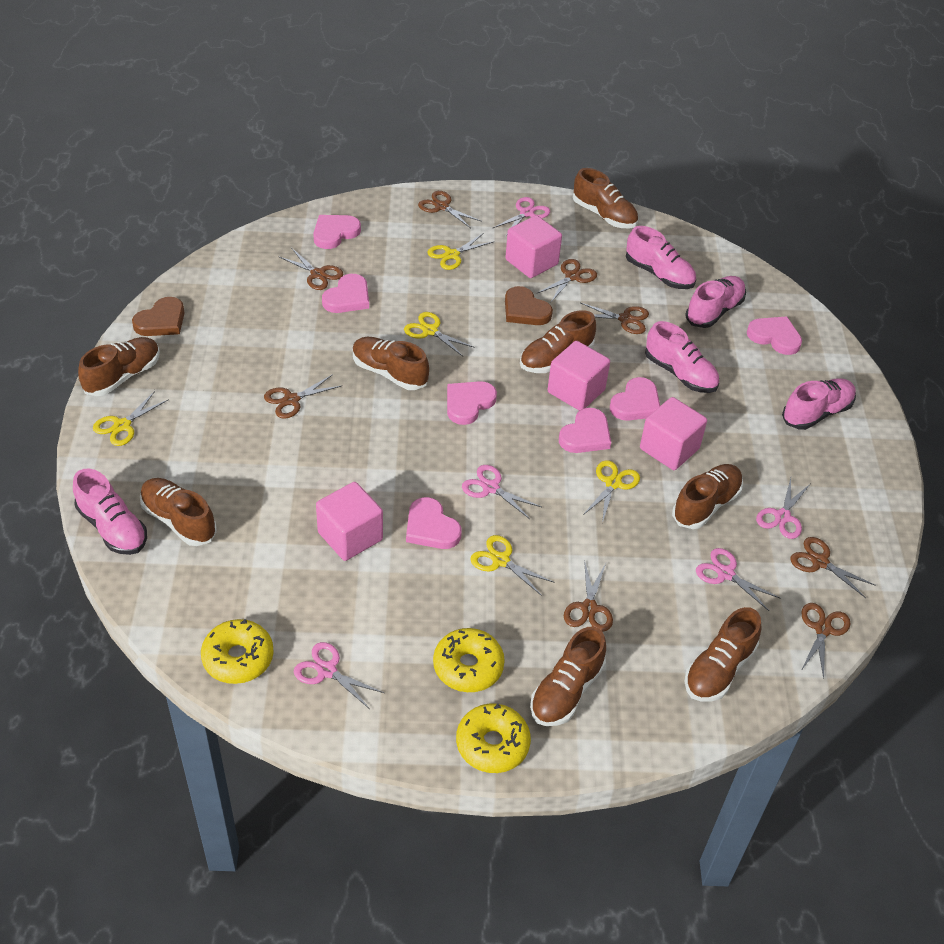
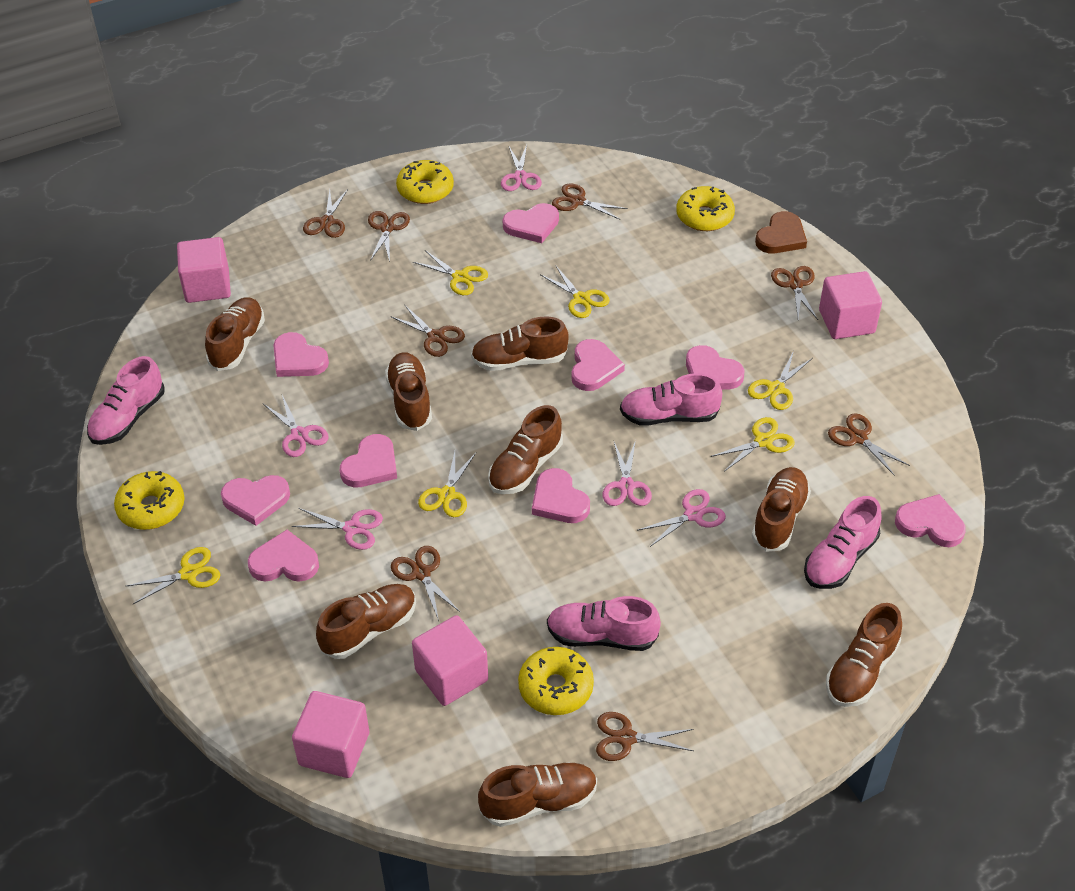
brown heart: 2 -> 1
pink heart: 7 -> 9
pink shoe: 5 -> 4
yellow donut: 3 -> 4
yellow scissors: 5 -> 6

